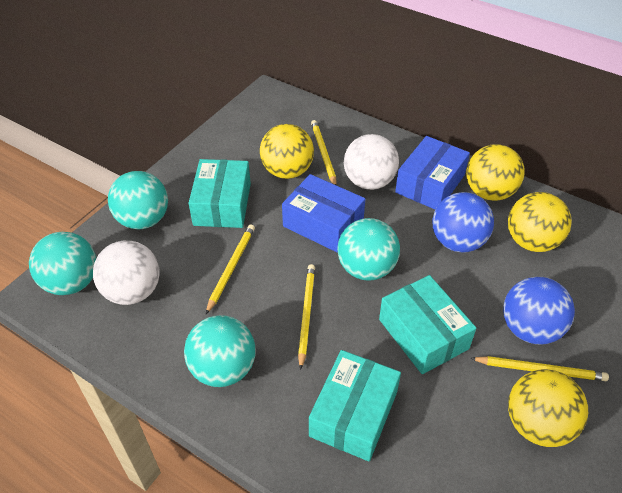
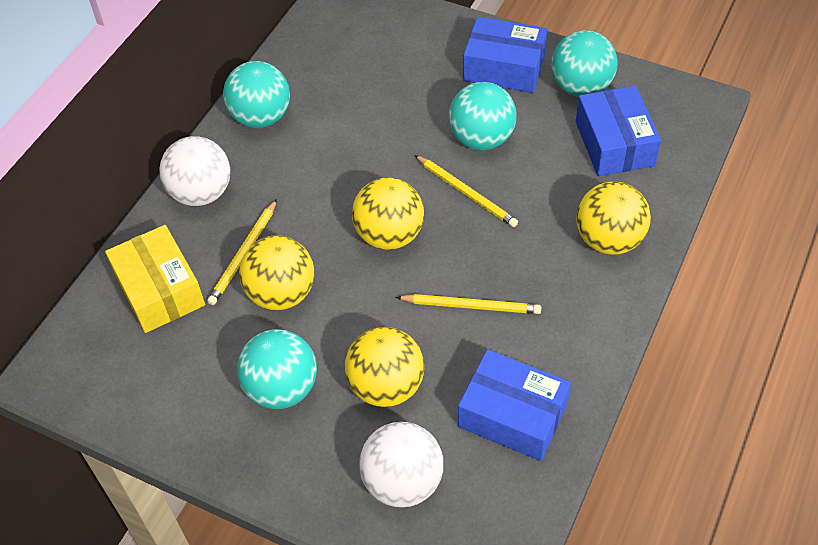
blue ball: 2 -> 0
blue box: 2 -> 3
turquoise box: 3 -> 0
yellow box: 0 -> 1
yellow pencil: 4 -> 3

